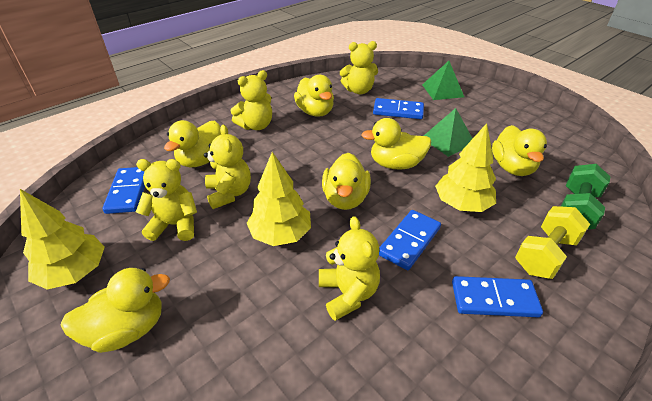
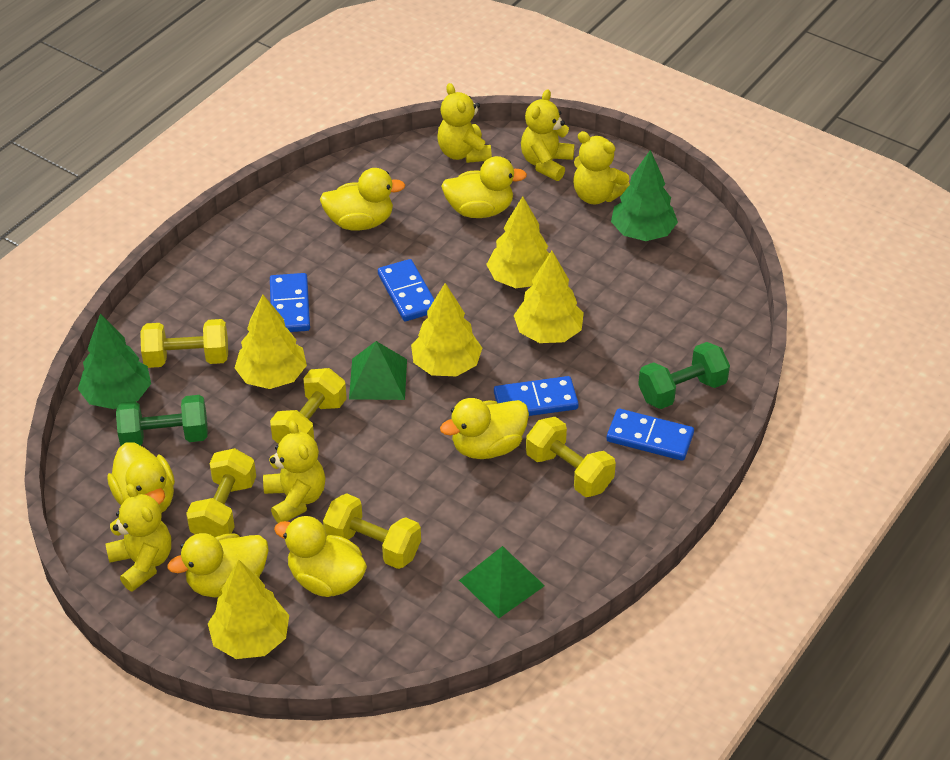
green dumbbell: 1 -> 2
green tree: 0 -> 2
yellow dumbbell: 1 -> 5
yellow tree: 3 -> 5

